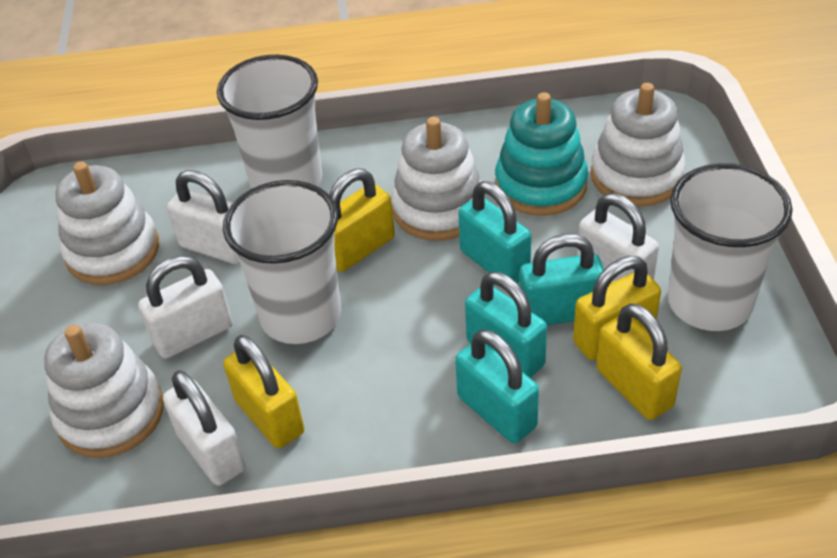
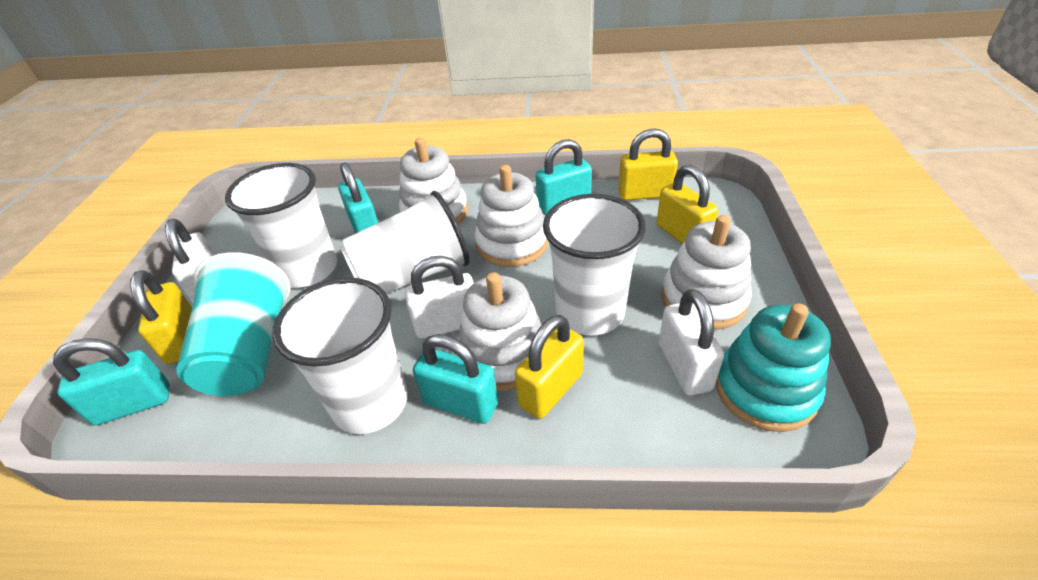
turquoise cup: 0 -> 1
white cup: 3 -> 4
white padlock: 4 -> 3

